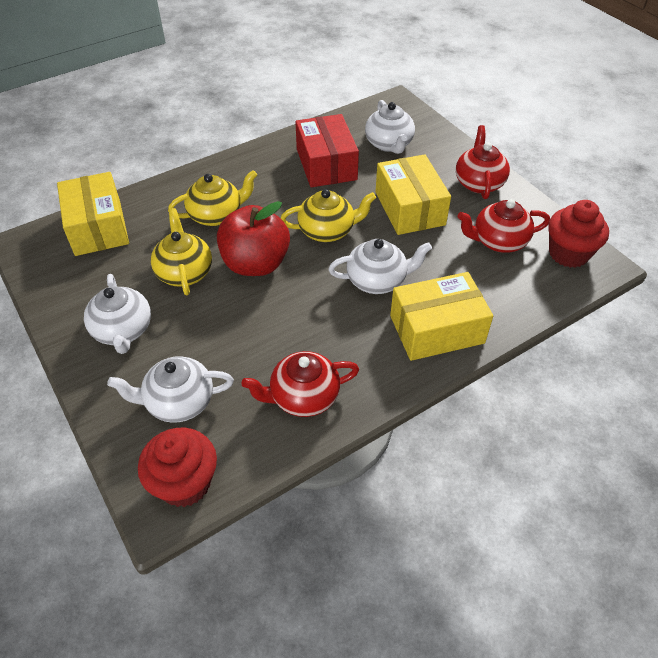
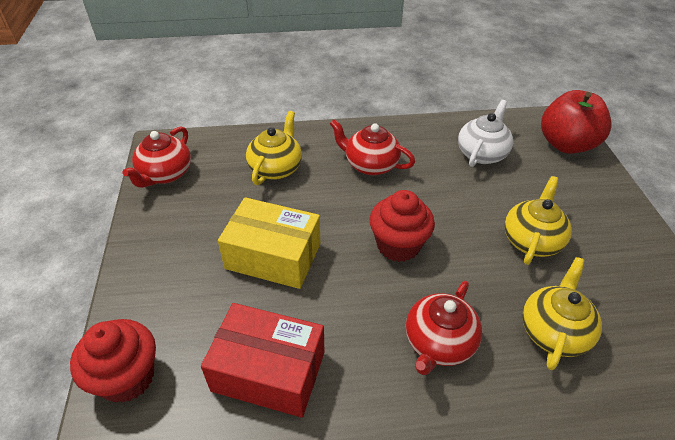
white teapot: 4 -> 1
yellow box: 3 -> 1

